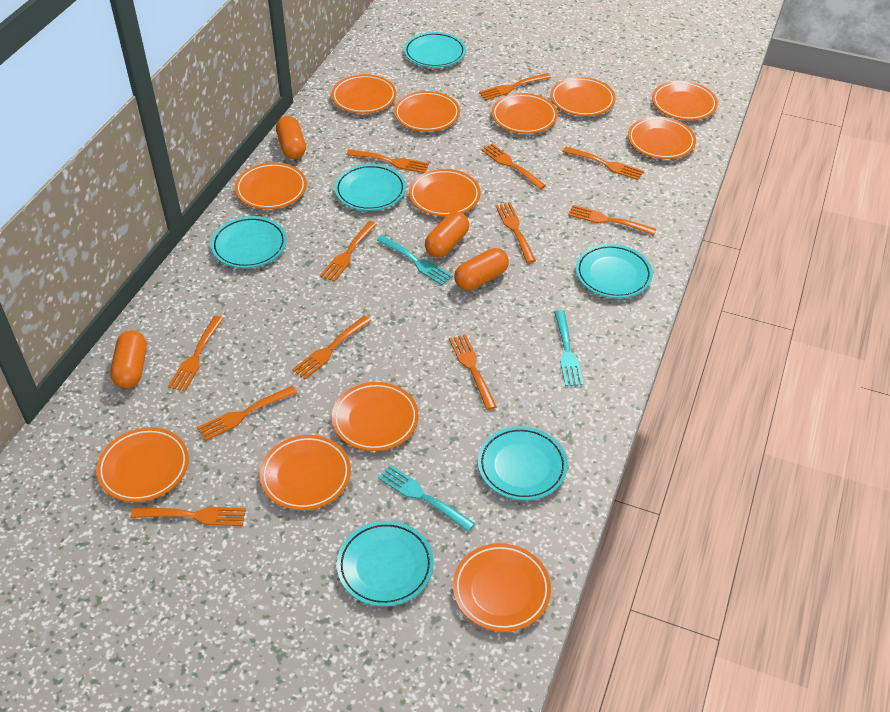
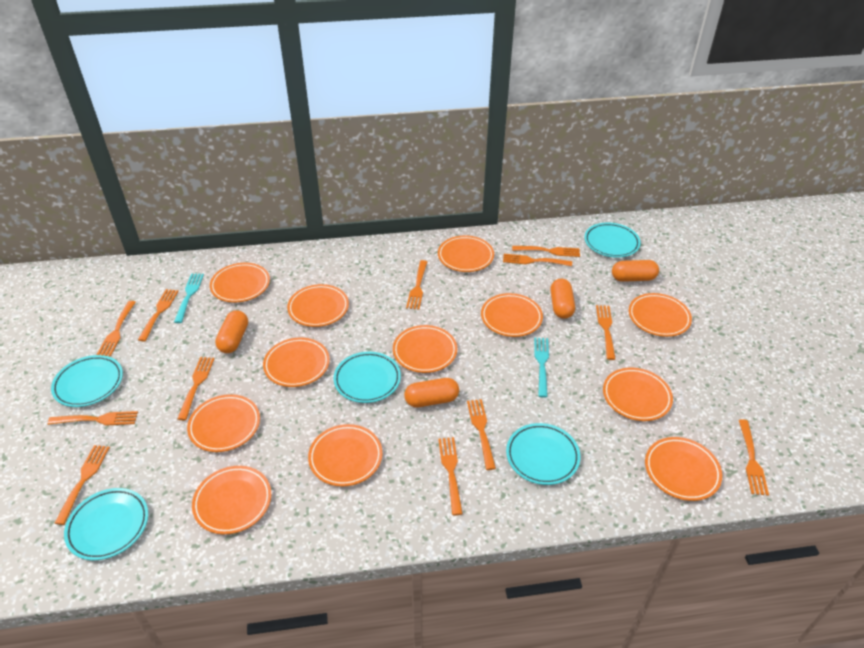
turquoise fork: 3 -> 2
turquoise plate: 6 -> 5

